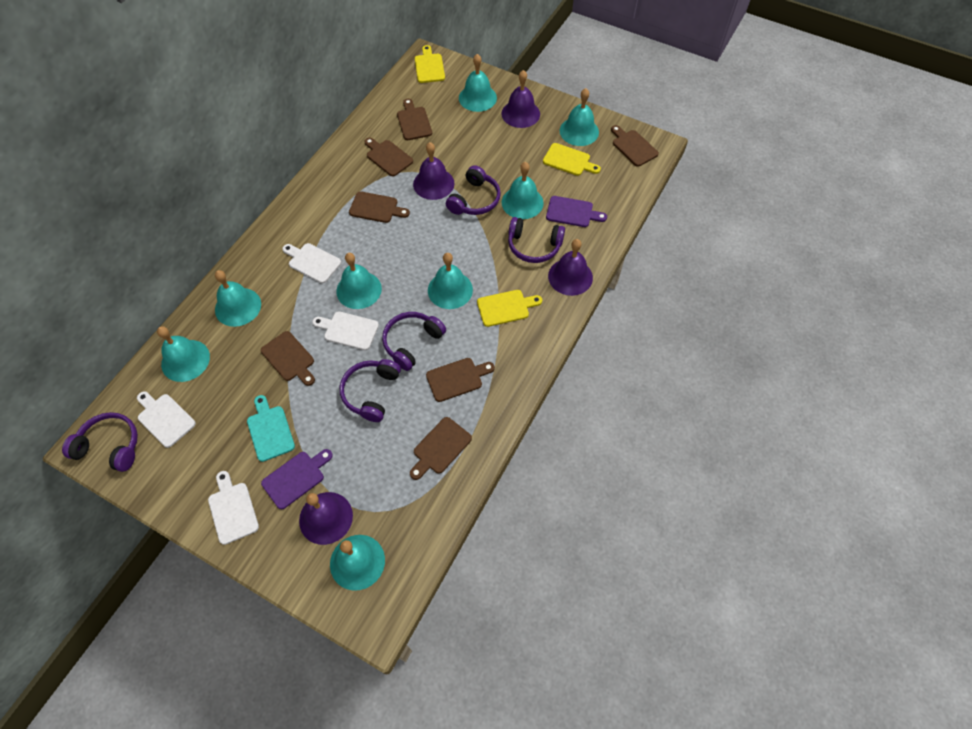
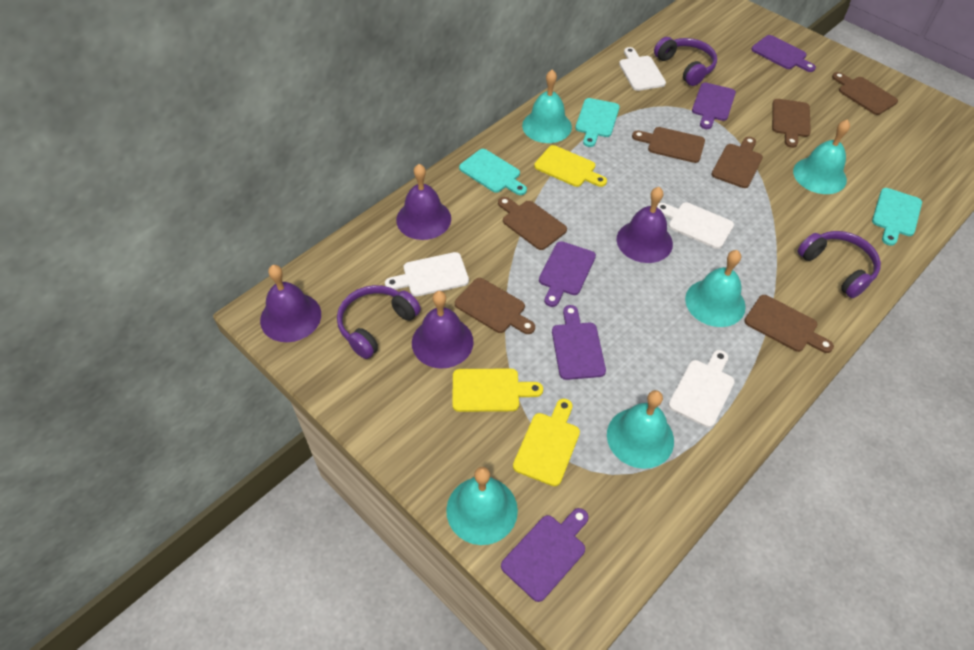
purple cutting board: 2 -> 5
purple headphones: 5 -> 3
turquoise bell: 8 -> 5
turquoise cutting board: 1 -> 3

